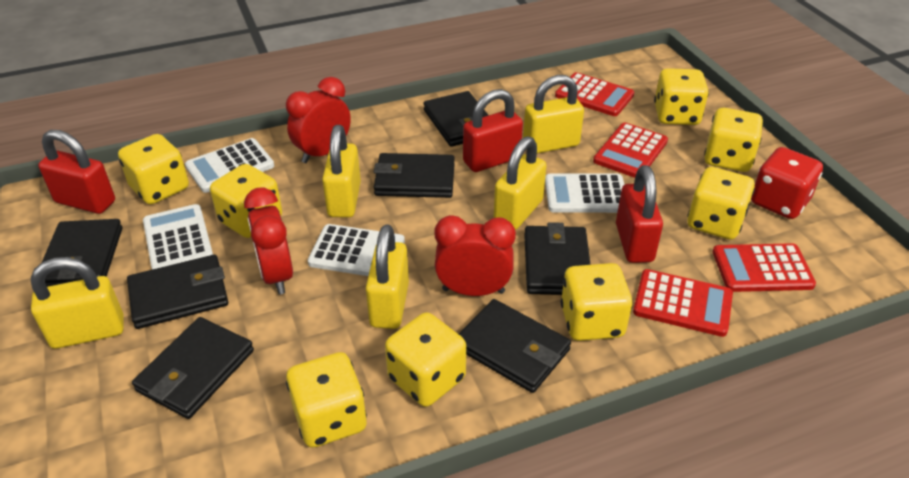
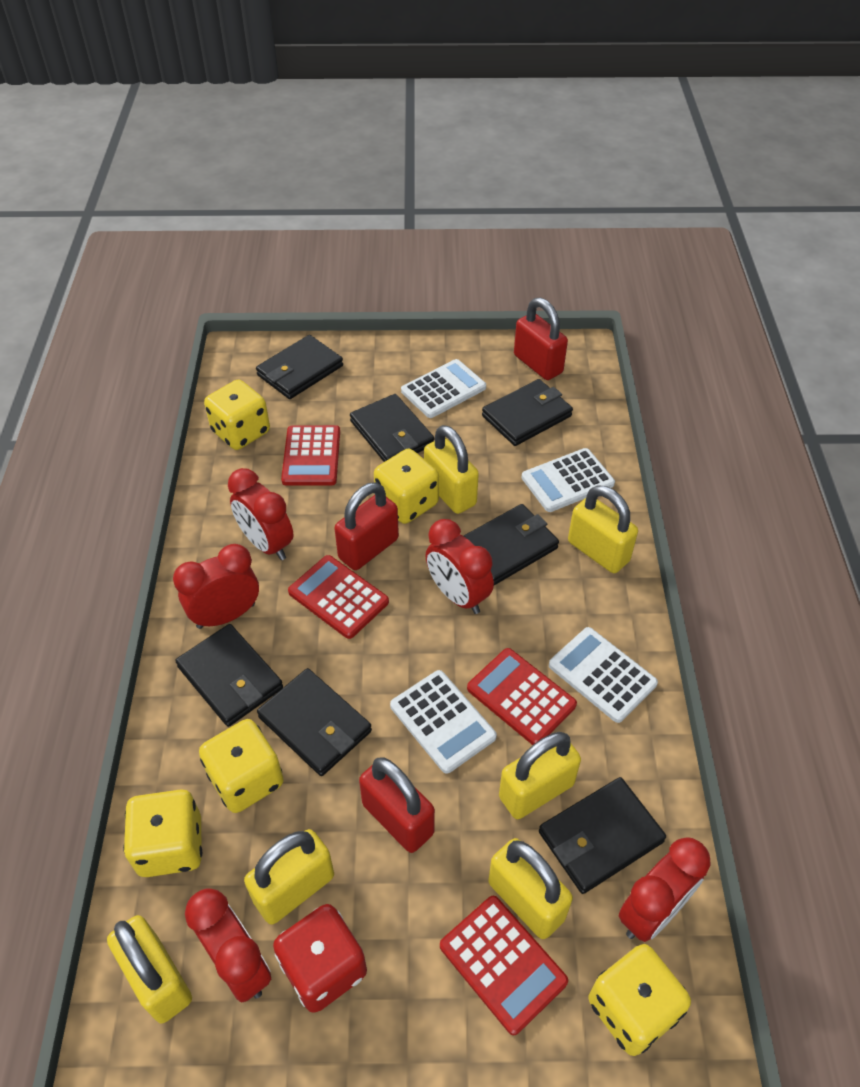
red clock: 3 -> 5
yellow dice: 8 -> 5
yellow padlock: 5 -> 6

